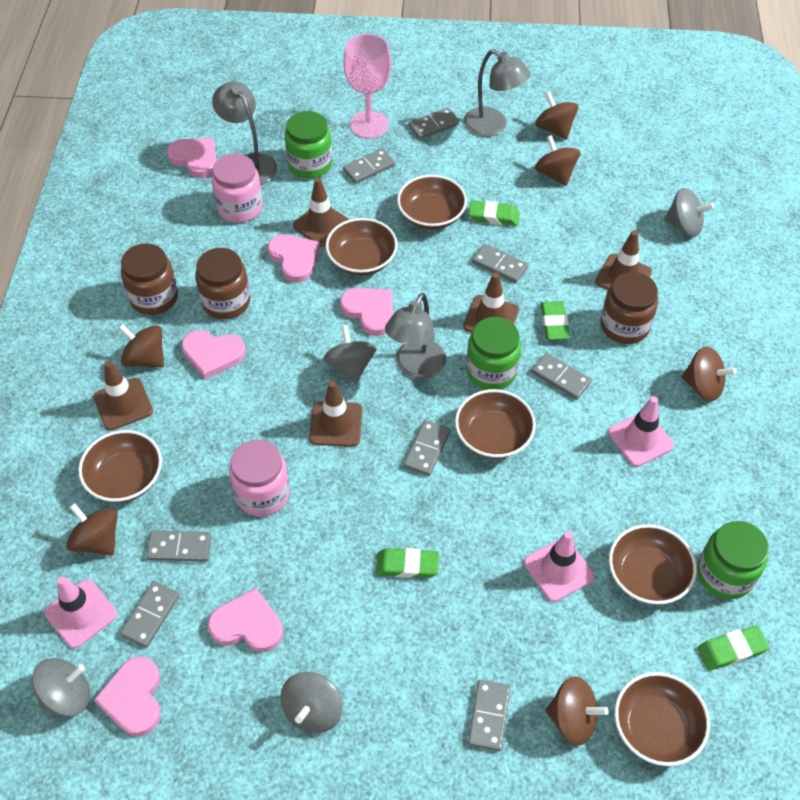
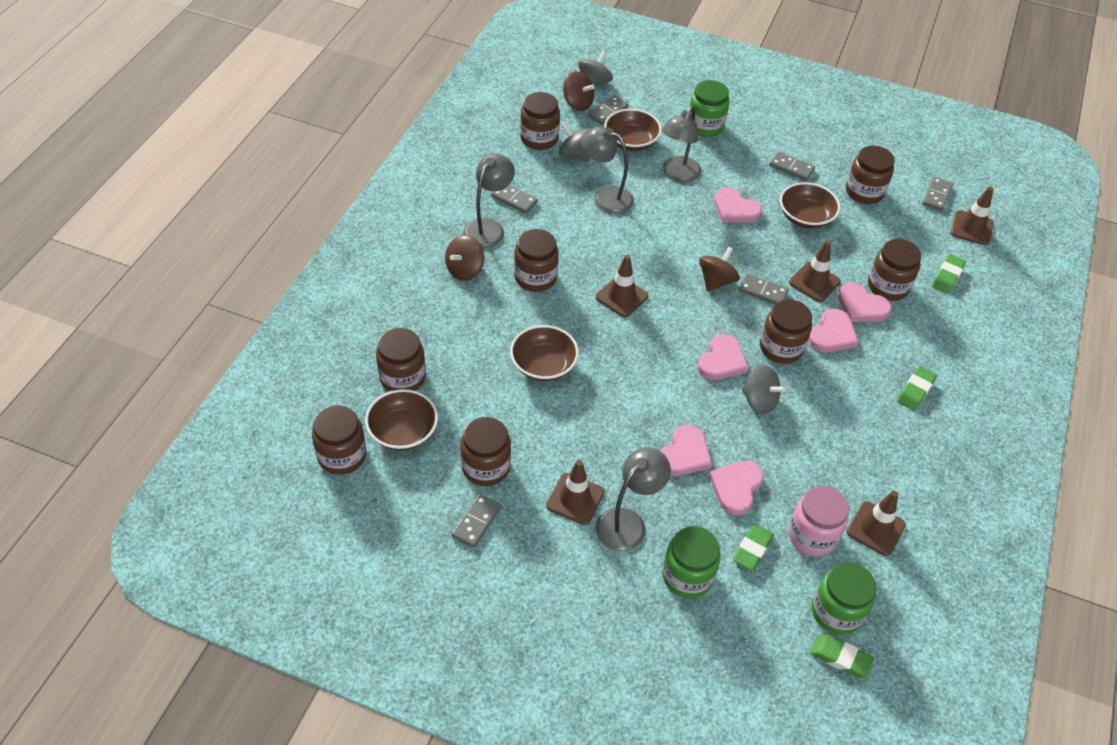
brown bowl: 6 -> 4
brown jar: 3 -> 8
brown spinning top: 6 -> 3
grey domino: 8 -> 6
grey lamp: 3 -> 4
grey spinning top: 4 -> 3
pink goblet: 1 -> 0
pink jar: 2 -> 1
pink traffic cone: 3 -> 0

